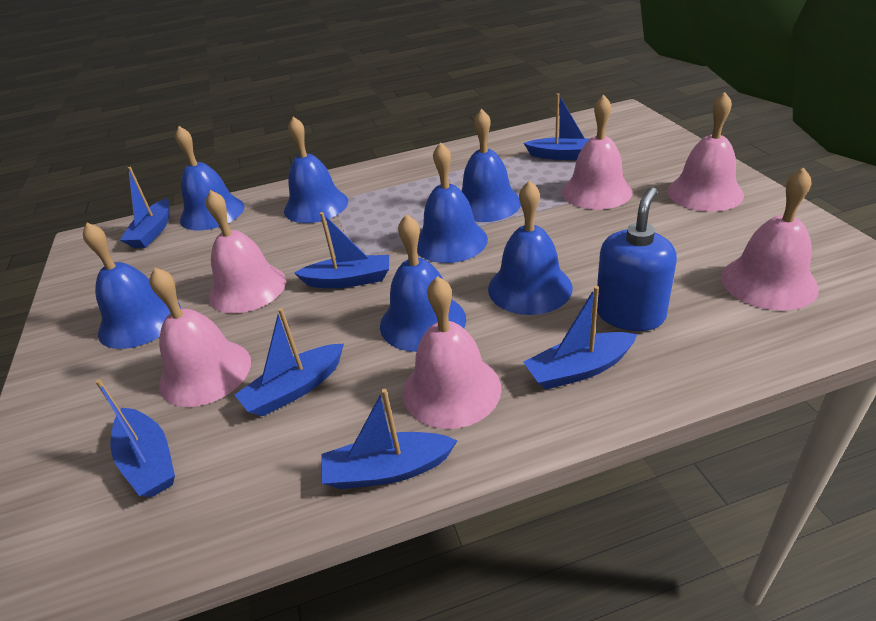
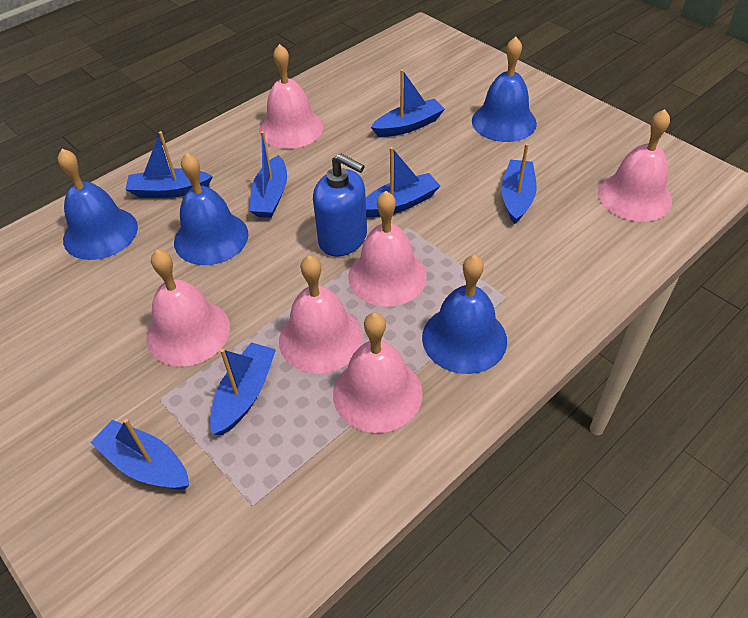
blue bell: 7 -> 4

